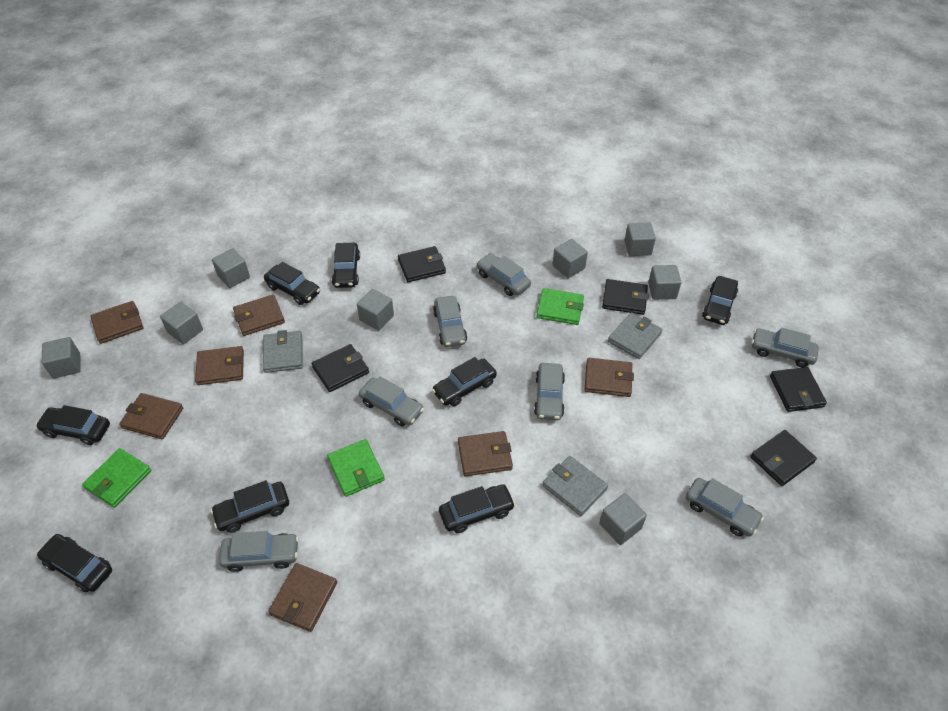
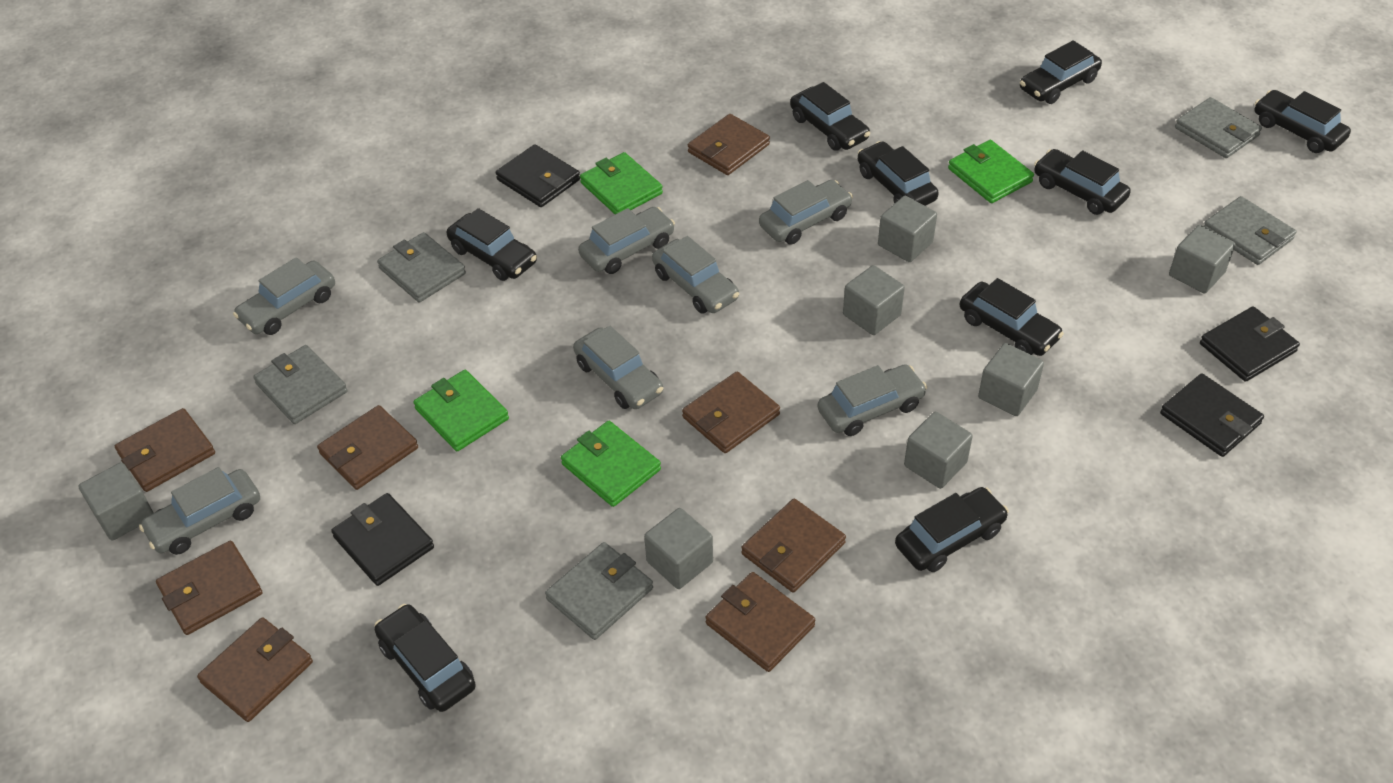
black car: 8 -> 9
black wallet: 5 -> 4
brown wallet: 7 -> 8
green wallet: 3 -> 4
grey cube: 8 -> 7
grey wallet: 3 -> 5

